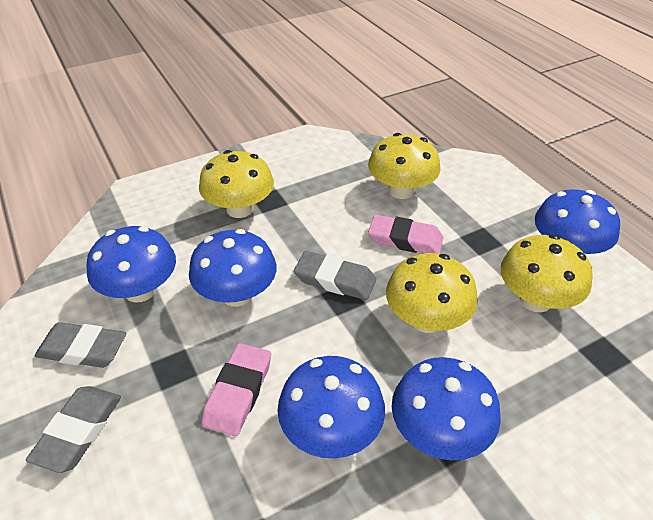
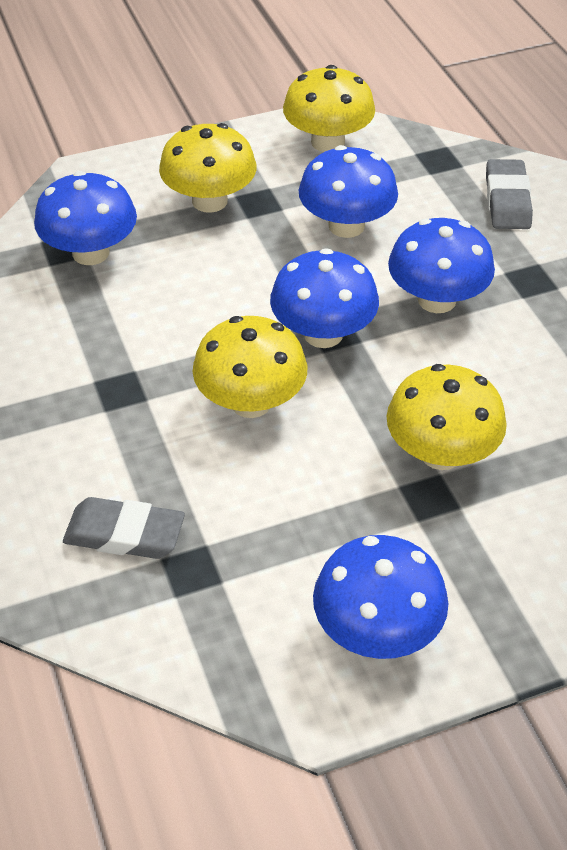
grey eraser: 3 -> 2
pink eraser: 2 -> 0

